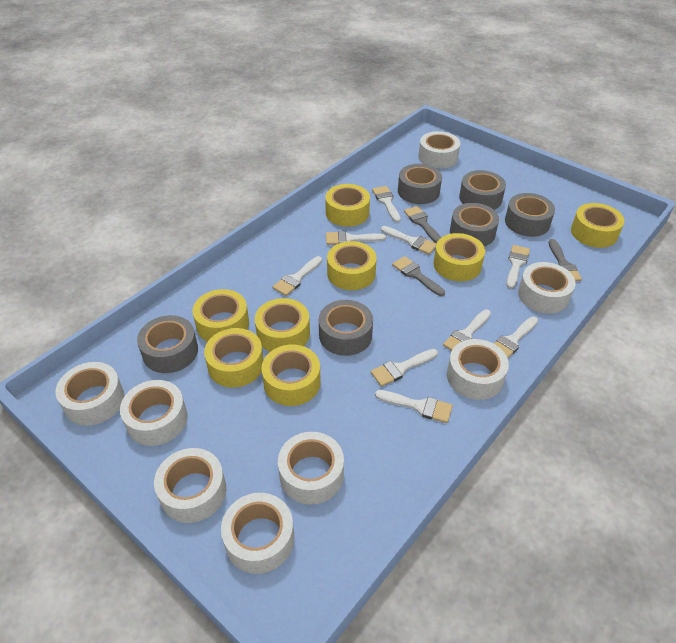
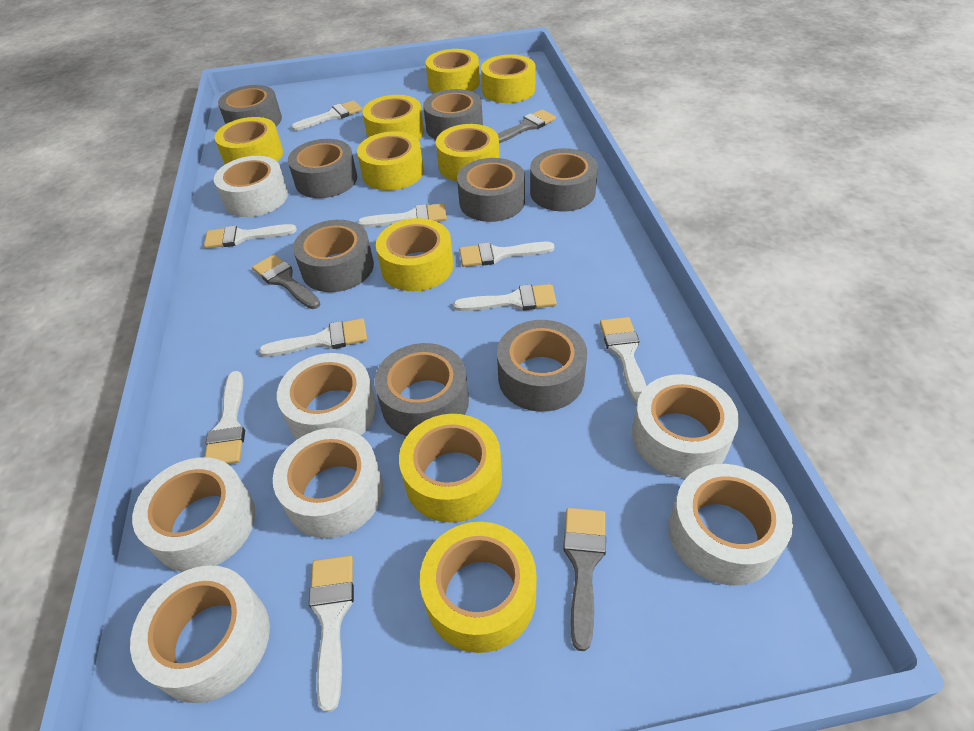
grey tape: 6 -> 8
white tape: 8 -> 7
yellow tape: 8 -> 9

